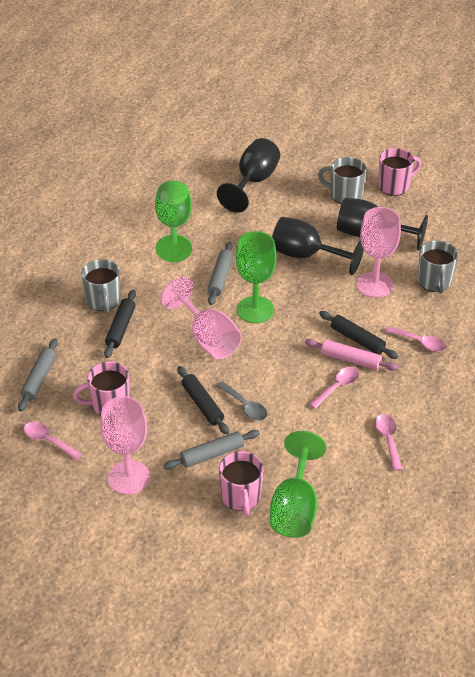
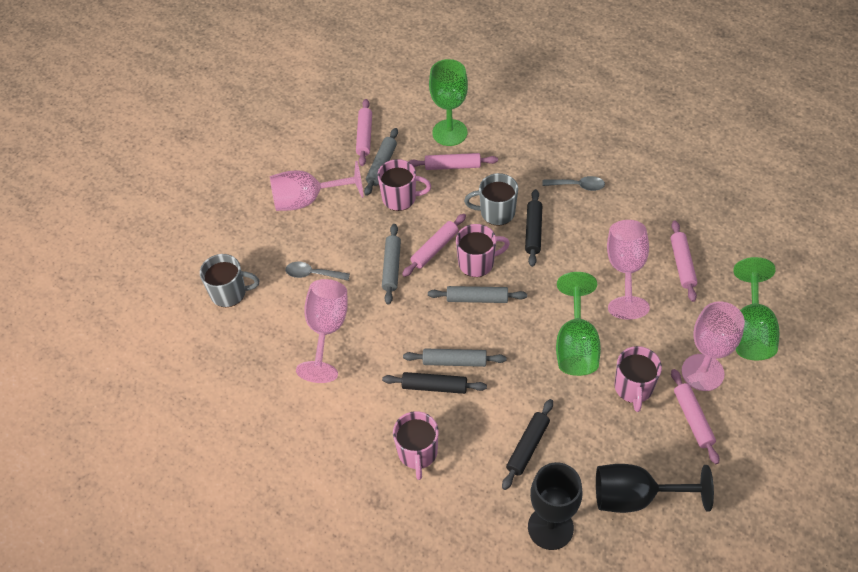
black goblet: 3 -> 2
grey mug: 3 -> 2
grey rolling pin: 3 -> 4
grey spoon: 1 -> 2
pink goblet: 3 -> 4
pink mug: 3 -> 4
pink rolling pin: 1 -> 5
pink spoon: 4 -> 0

